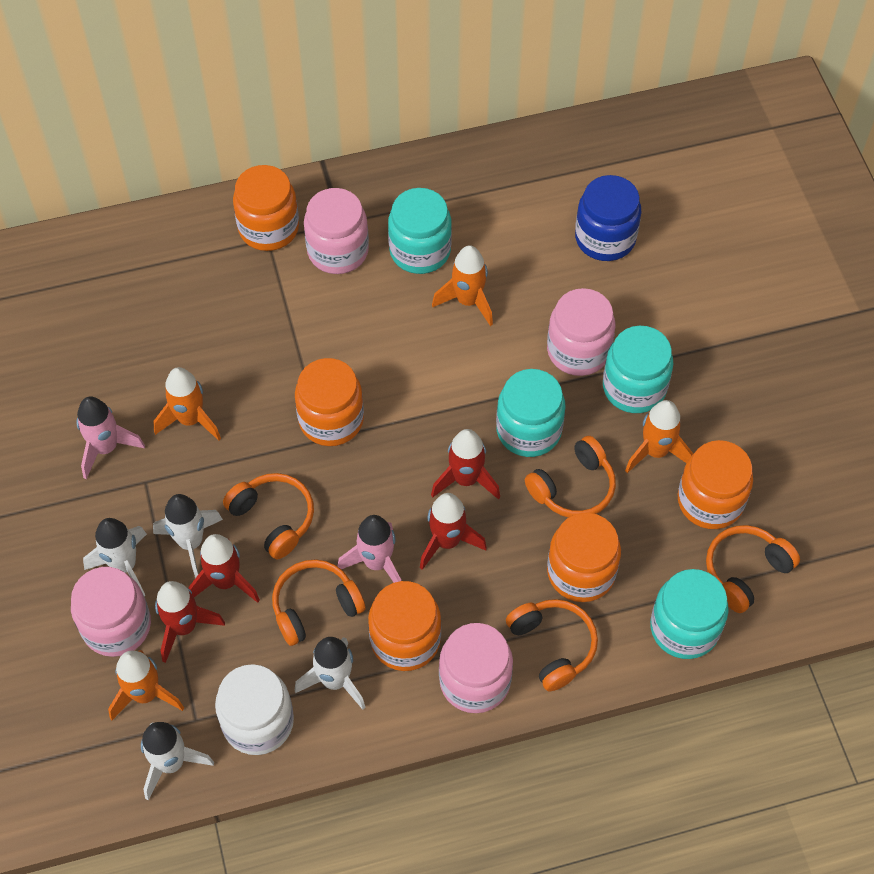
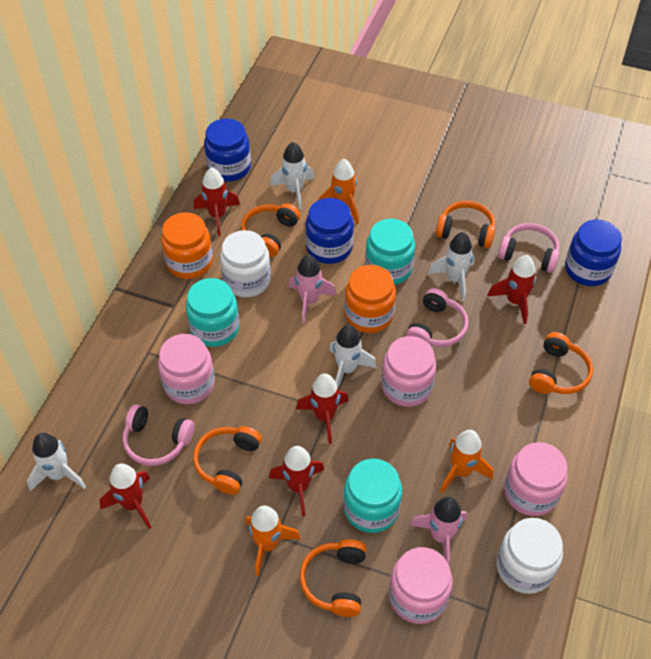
blue jar: 1 -> 3
orange jar: 5 -> 2
orange rocket: 4 -> 3
pink headphones: 0 -> 3
red rocket: 4 -> 5
turquoise jar: 4 -> 3
white jar: 1 -> 2

